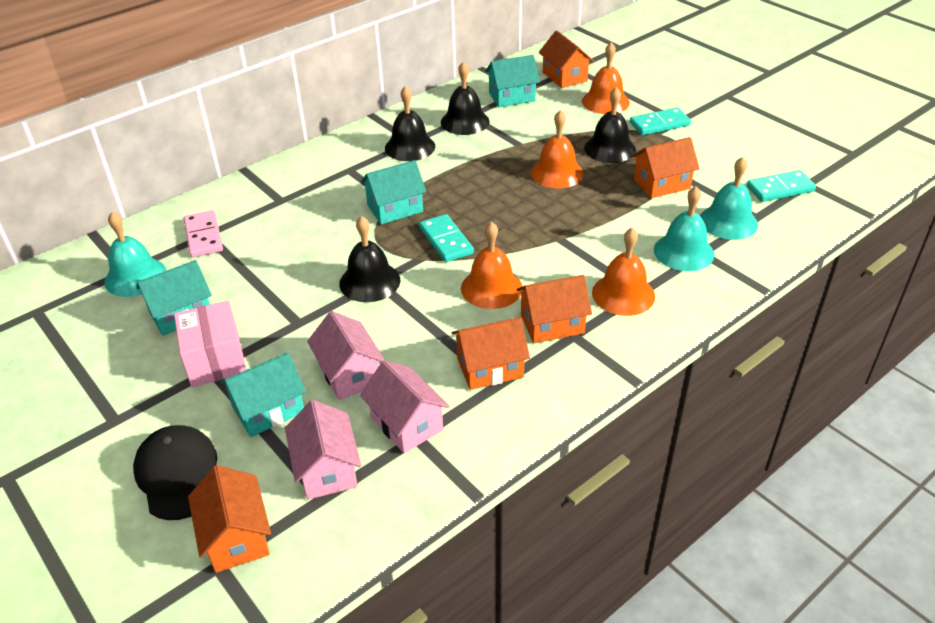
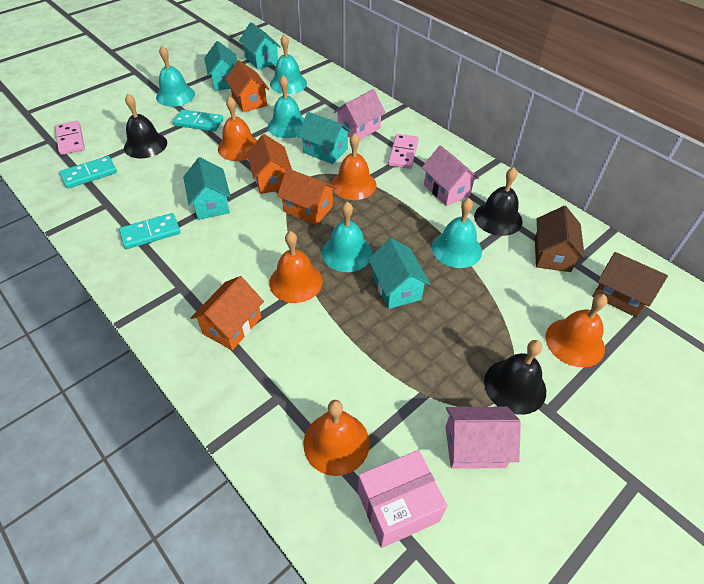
black bell: 4 -> 3
black cap: 1 -> 0
brown house: 0 -> 2
orange bell: 4 -> 5
orange house: 5 -> 4
pink domino: 1 -> 2
turquoise bell: 3 -> 5
turquoise house: 4 -> 5

